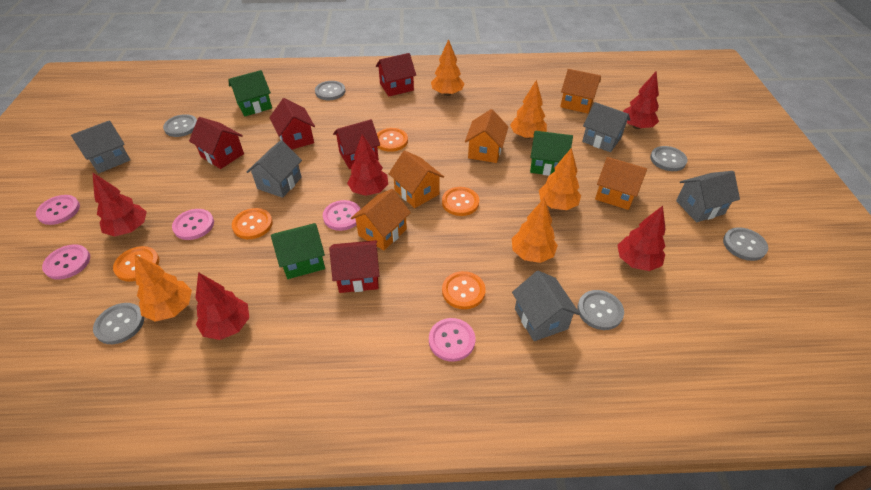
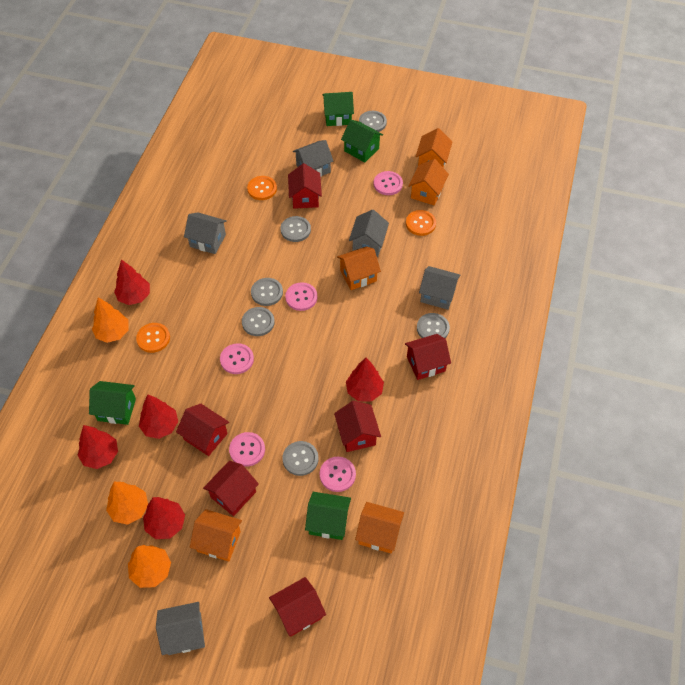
green house: 3 -> 4
orange button: 5 -> 3
orange tree: 5 -> 3
red house: 5 -> 6

